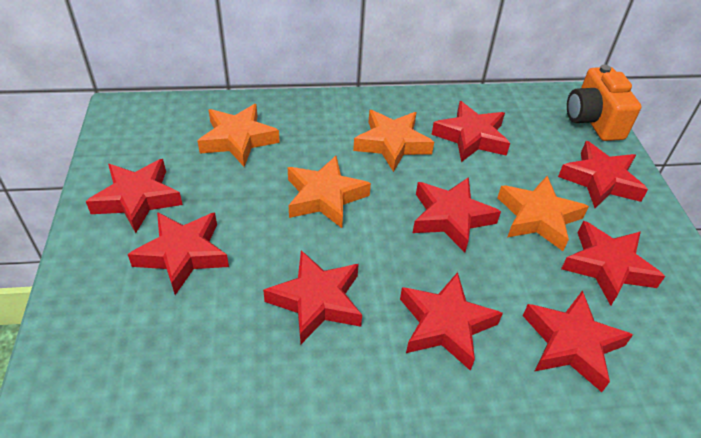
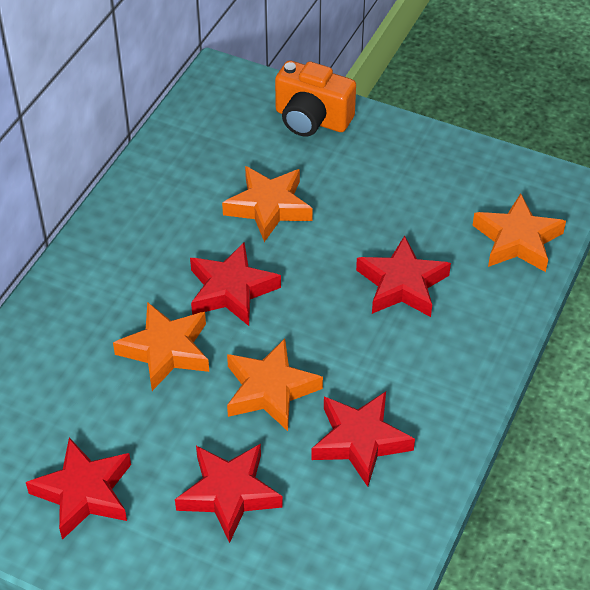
red star: 9 -> 5

